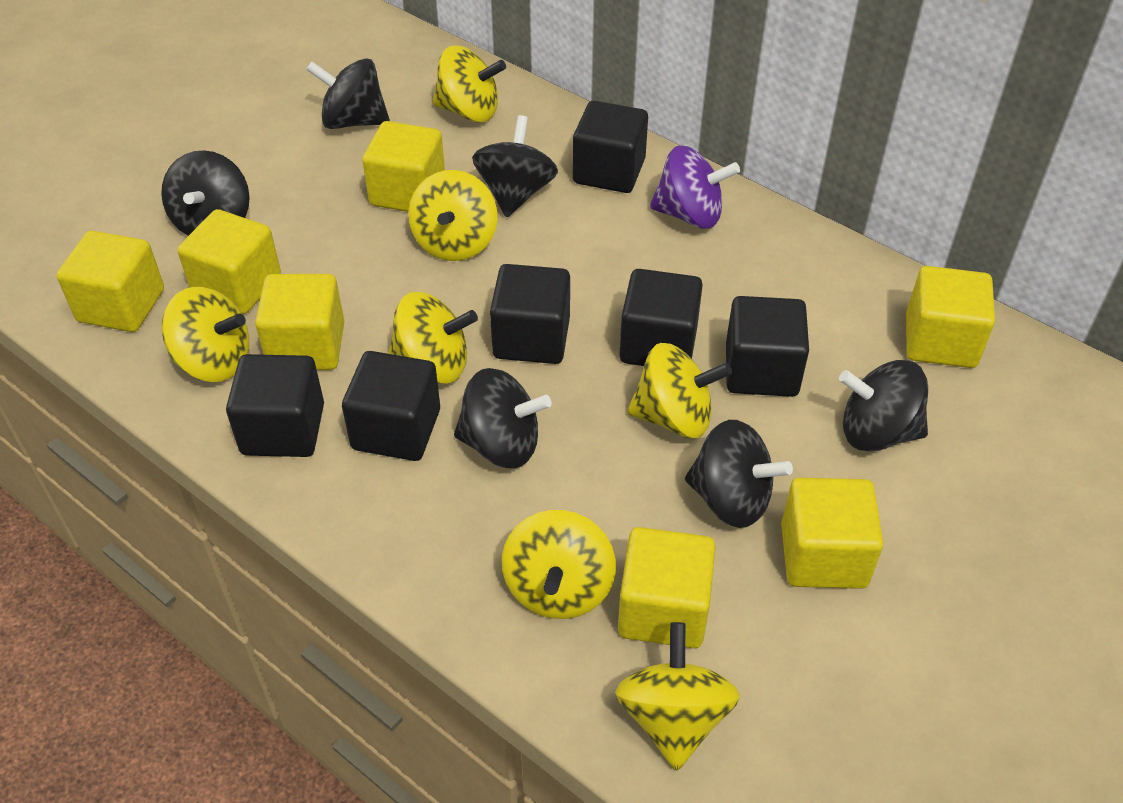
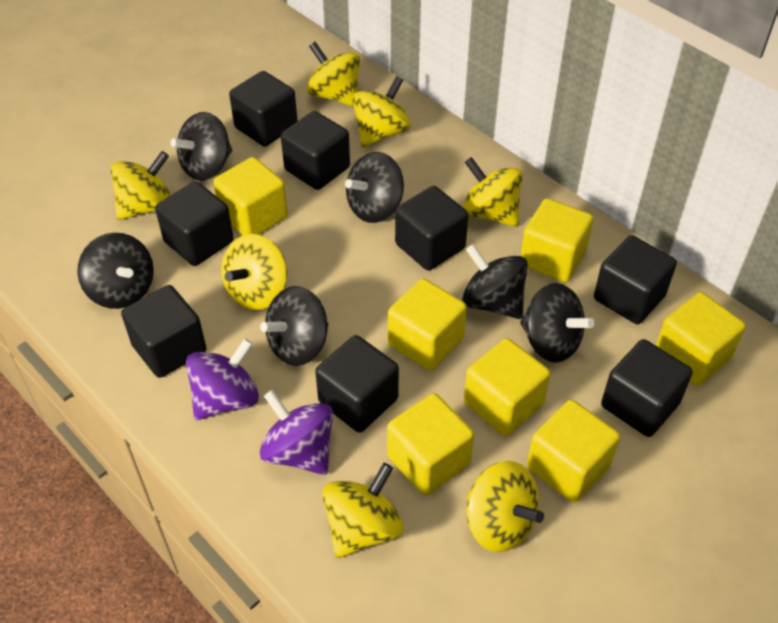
black cube: 6 -> 8
purple spinning top: 1 -> 2

